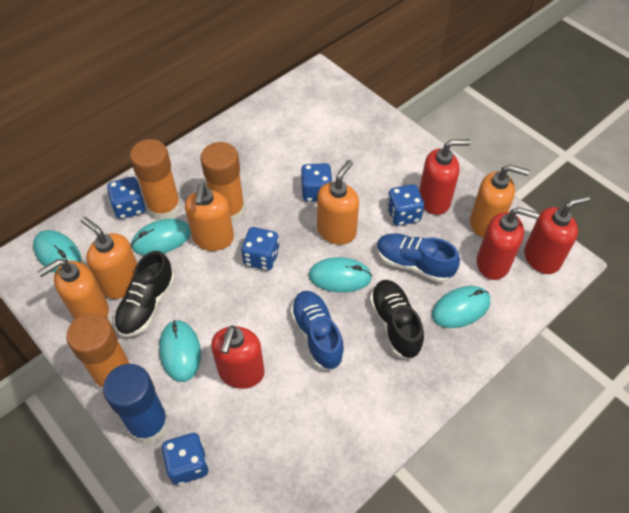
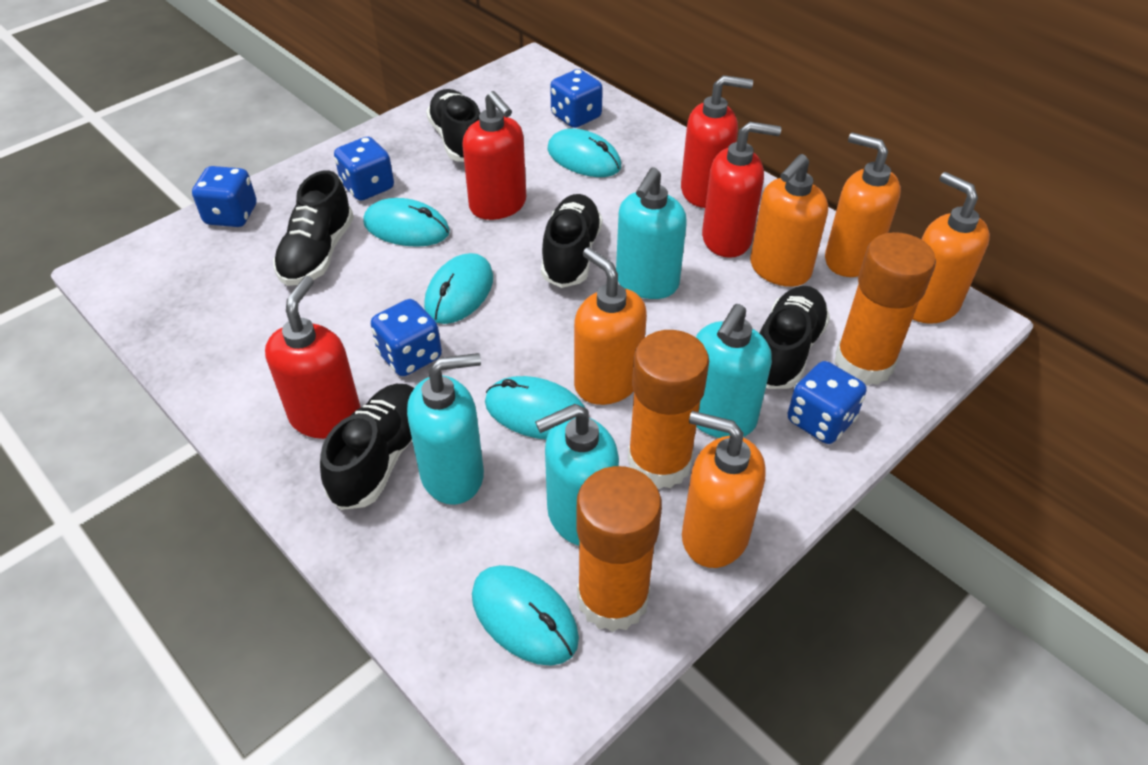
black shoe: 2 -> 5
blue glue stick: 1 -> 0
blue shoe: 2 -> 0
turquoise soap dispenser: 0 -> 4

